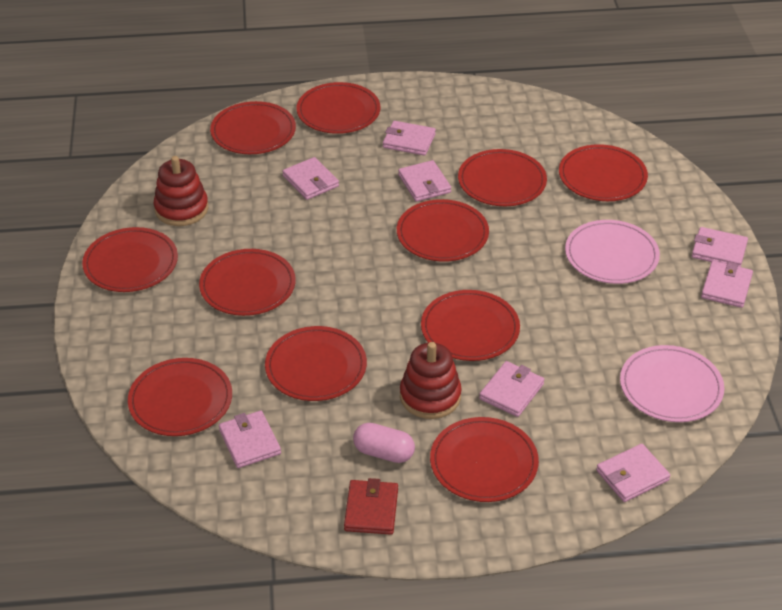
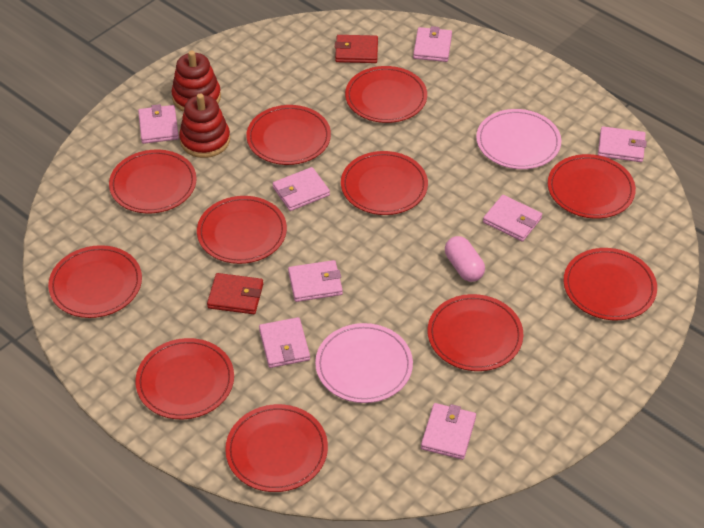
red wallet: 1 -> 2

